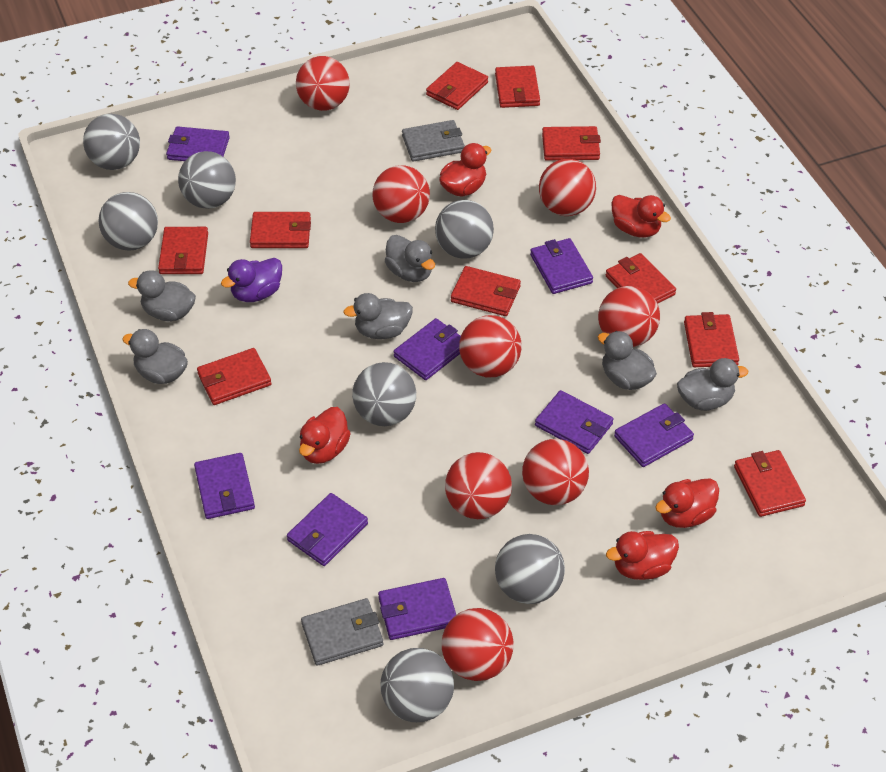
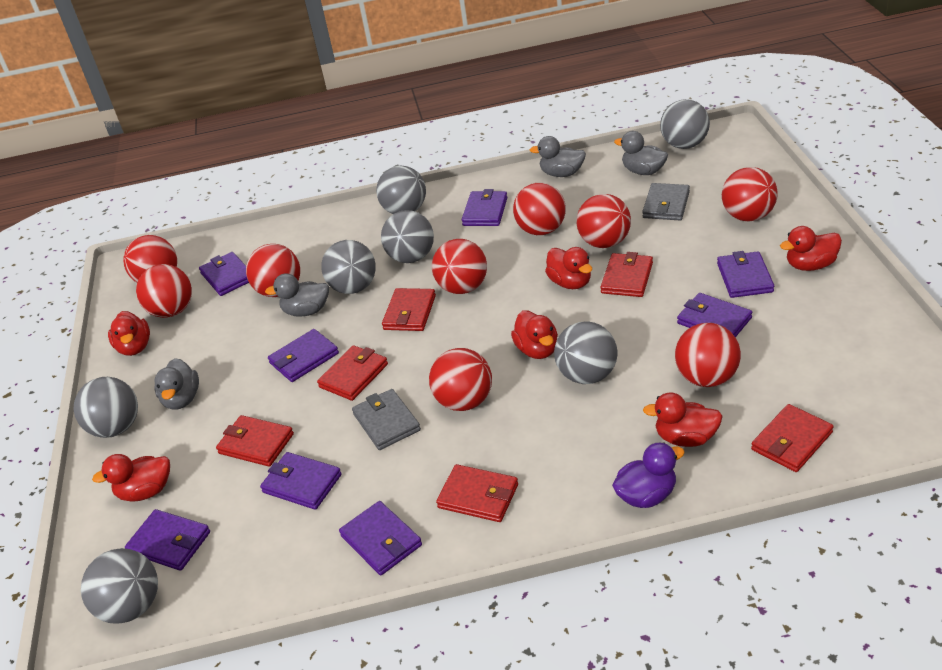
grey duck: 6 -> 4
red ball: 8 -> 9
red duck: 5 -> 6
red wallet: 10 -> 6

